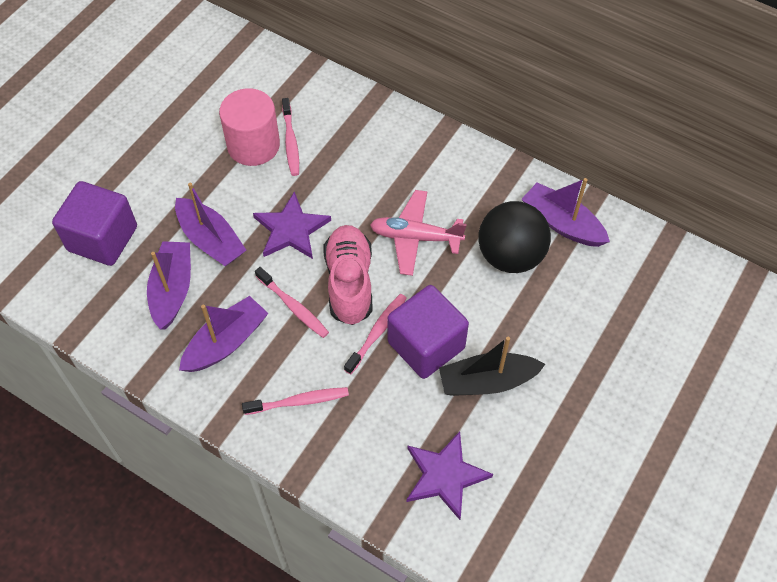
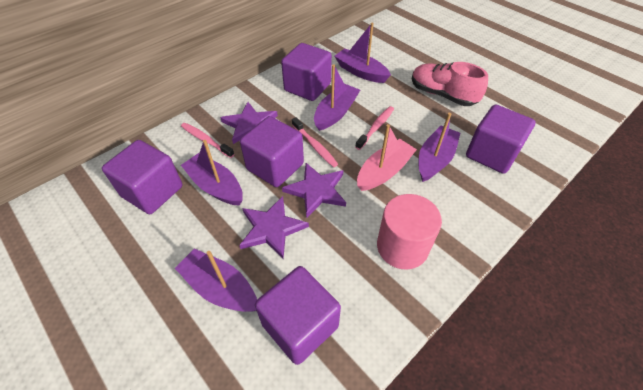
black ball: 1 -> 0
black boat: 1 -> 0
pink boat: 0 -> 1
pink plane: 1 -> 0
pink toothbrush: 4 -> 3
purple boat: 4 -> 5
purple cube: 2 -> 5
purple star: 2 -> 3

